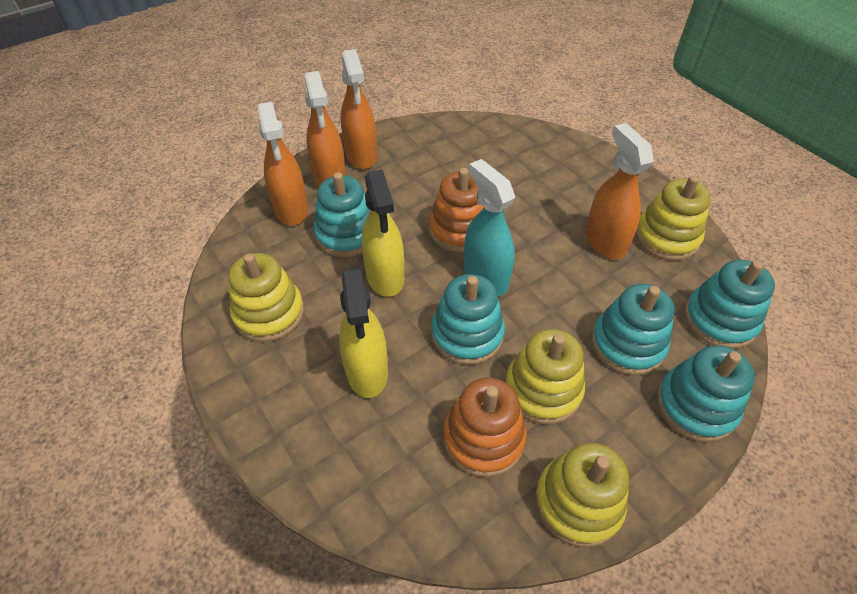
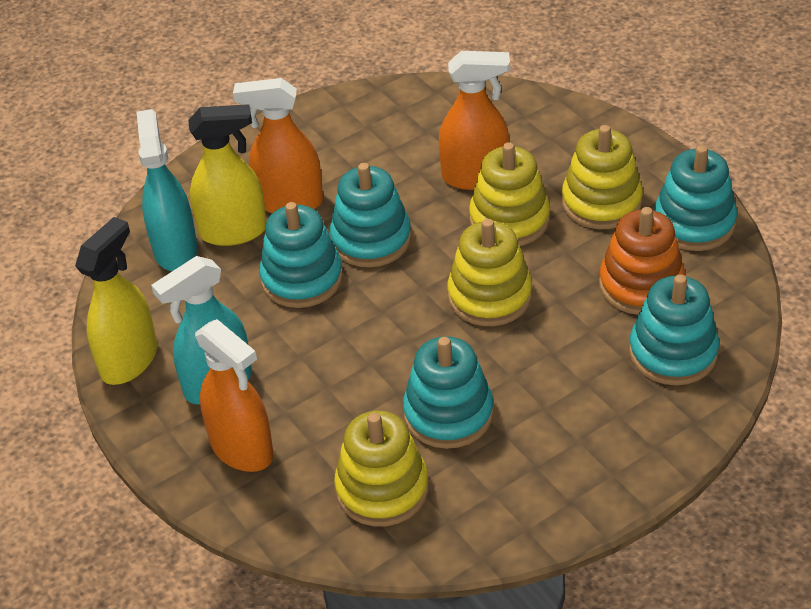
orange spray bottle: 4 -> 3
orange stacking toy: 2 -> 1
turquoise spray bottle: 1 -> 2

